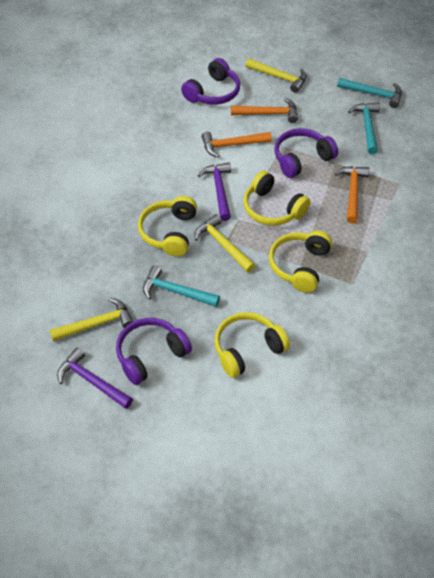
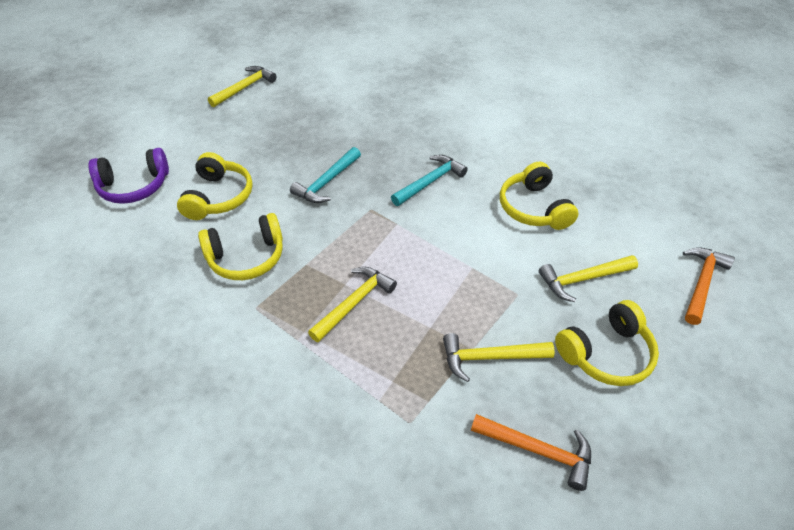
orange hammer: 3 -> 2
purple hammer: 2 -> 0
purple headphones: 3 -> 1
turquoise hammer: 3 -> 2
yellow hammer: 3 -> 4

